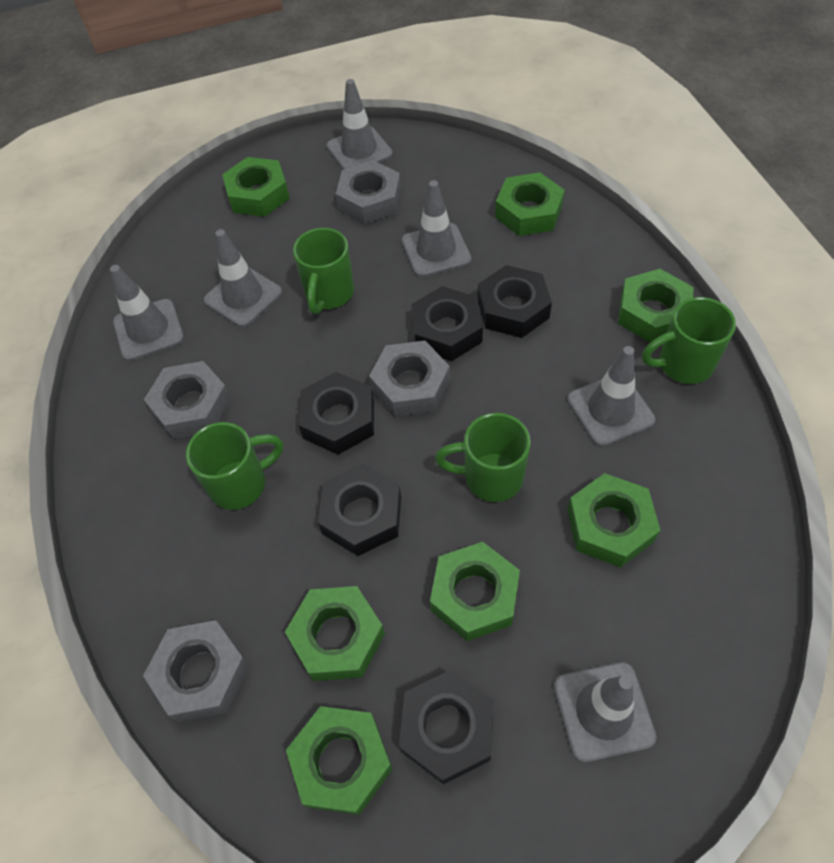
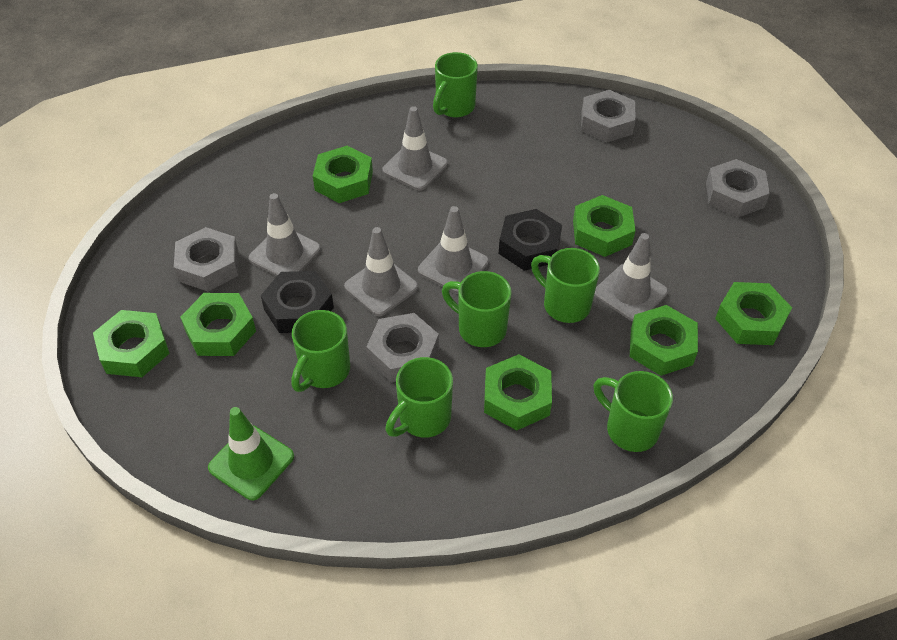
black nut: 5 -> 2
green mug: 4 -> 6
green traffic cone: 0 -> 1
grey traffic cone: 6 -> 5

